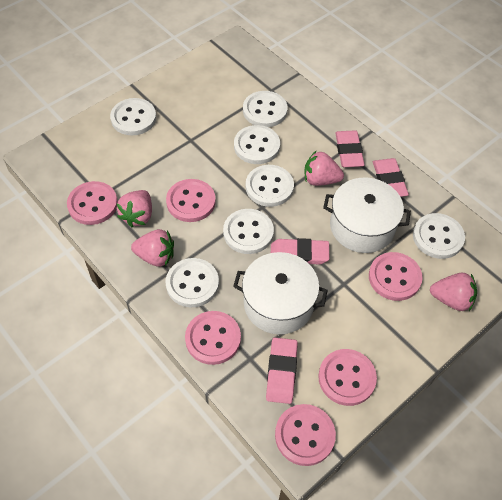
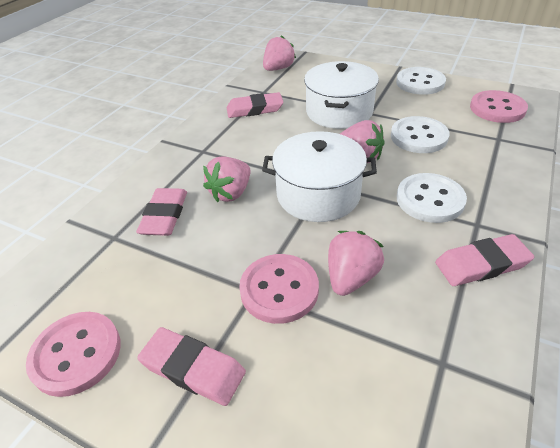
pink button: 6 -> 3
white button: 7 -> 3

